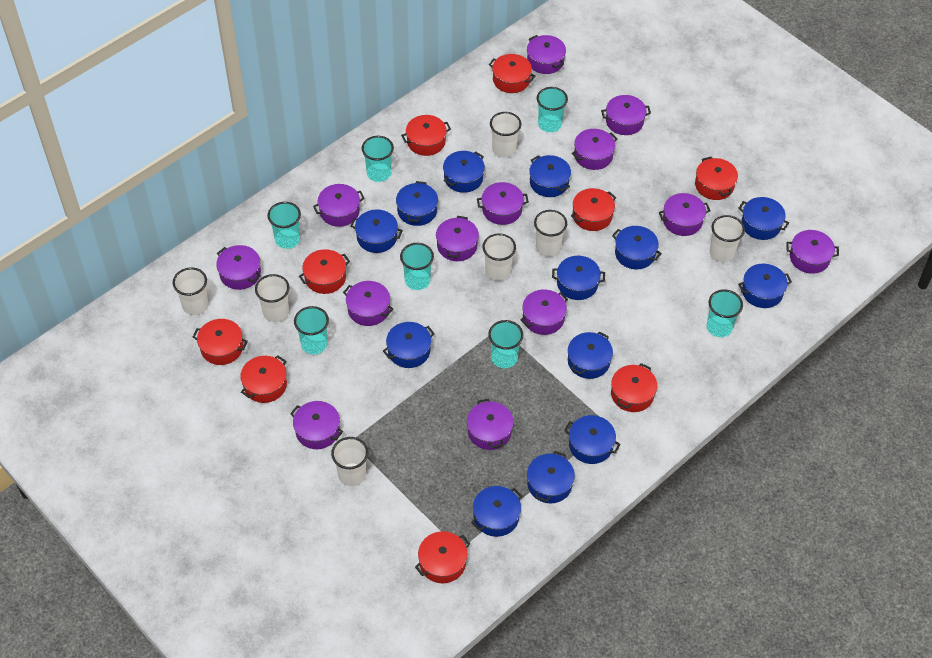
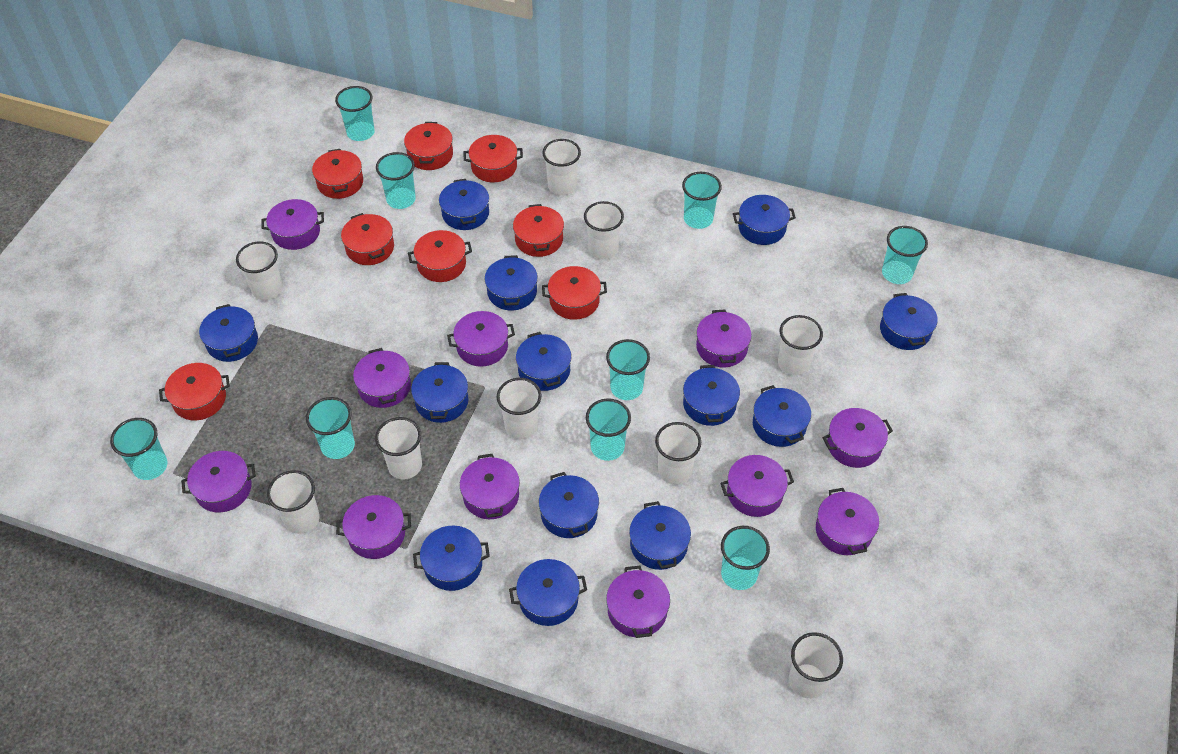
purple pot: 13 -> 11
red pot: 9 -> 8
turquoise cup: 7 -> 9
white cup: 7 -> 9

